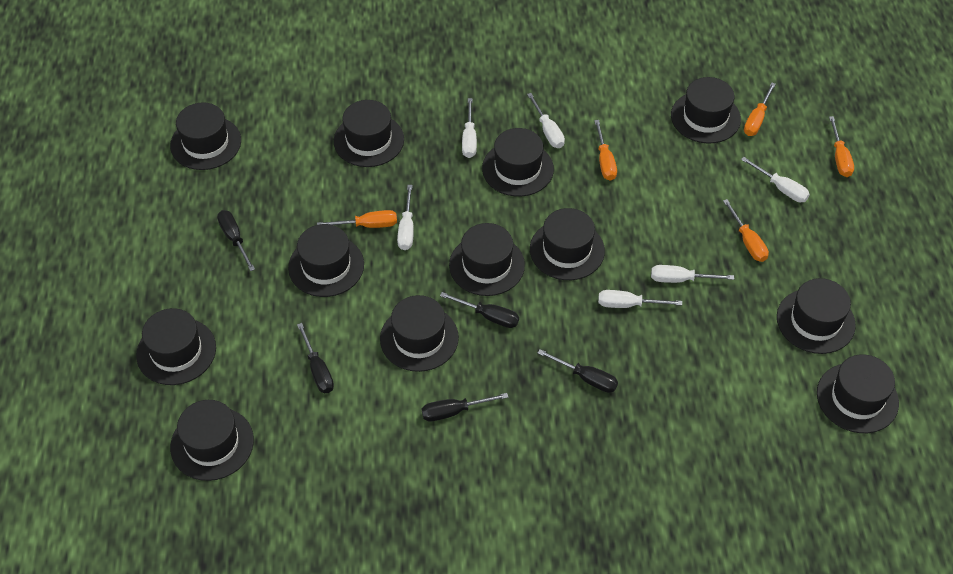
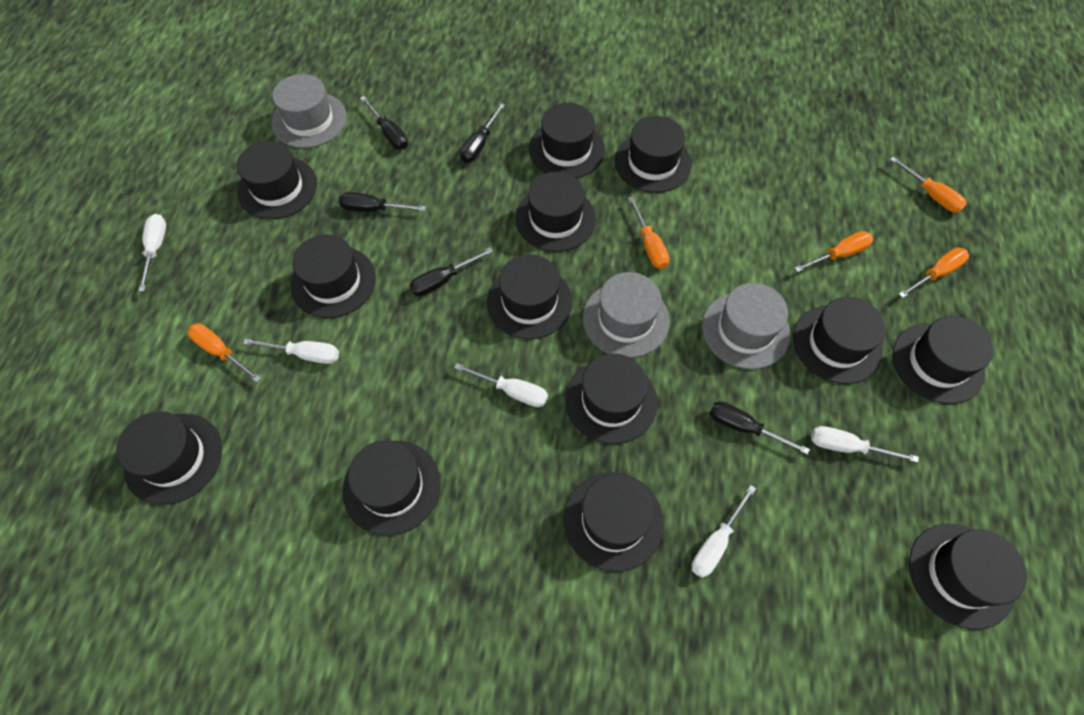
black hat: 12 -> 13
grey hat: 0 -> 3
white screwdriver: 6 -> 5

